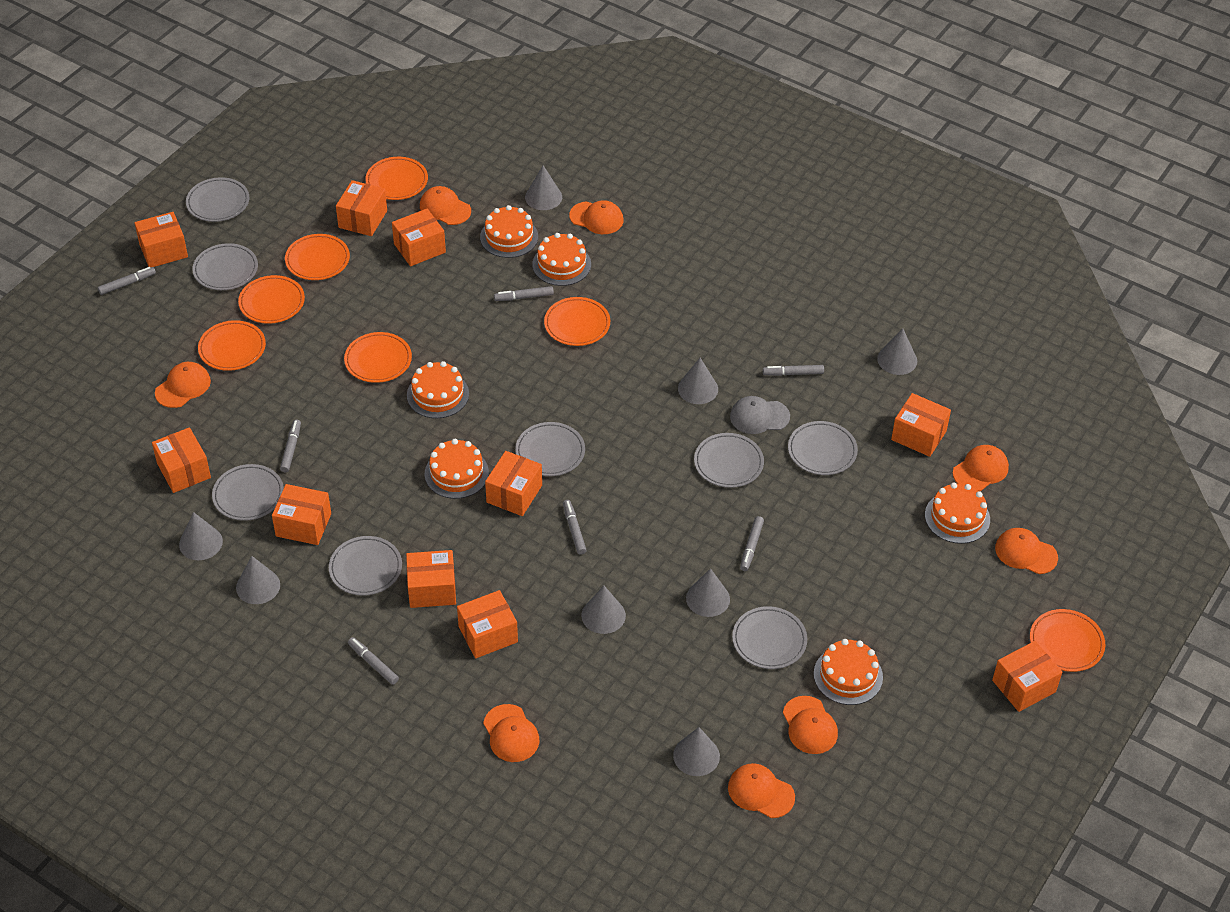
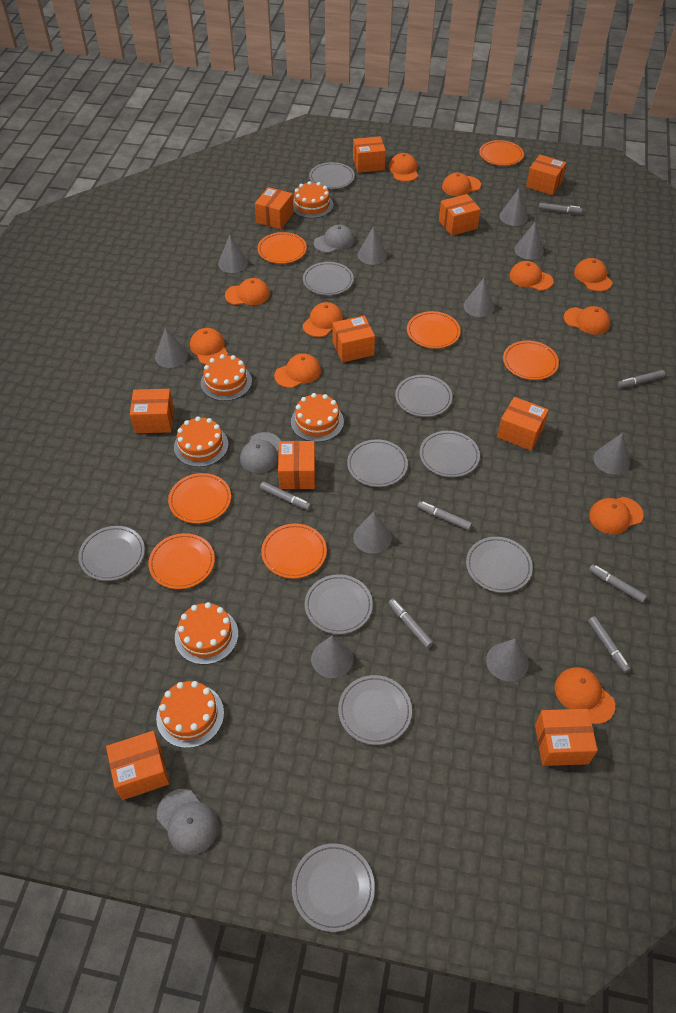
grey cap: 1 -> 3
grey cone: 8 -> 10
grey plate: 8 -> 10
orange cap: 8 -> 11

